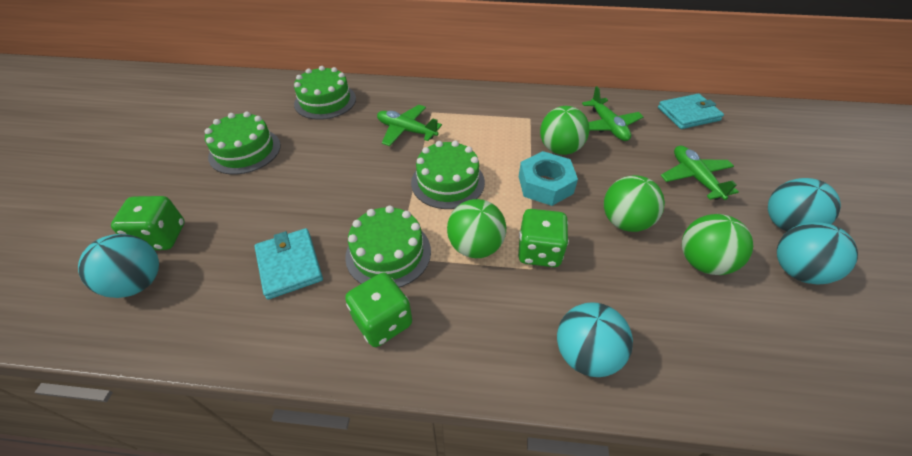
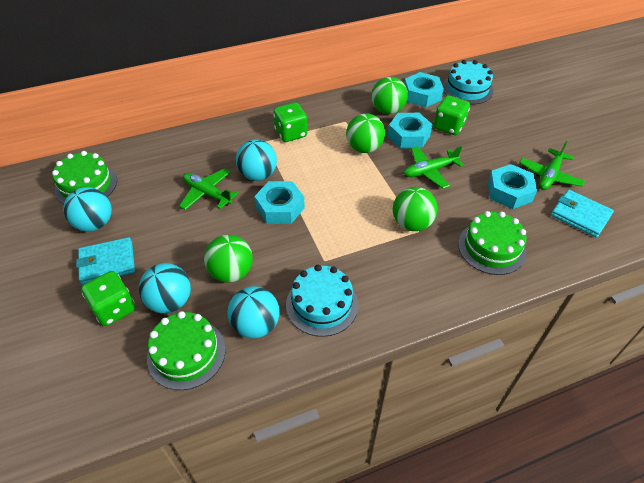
green cake: 4 -> 3
turquoise cake: 0 -> 2
turquoise nut: 1 -> 4

